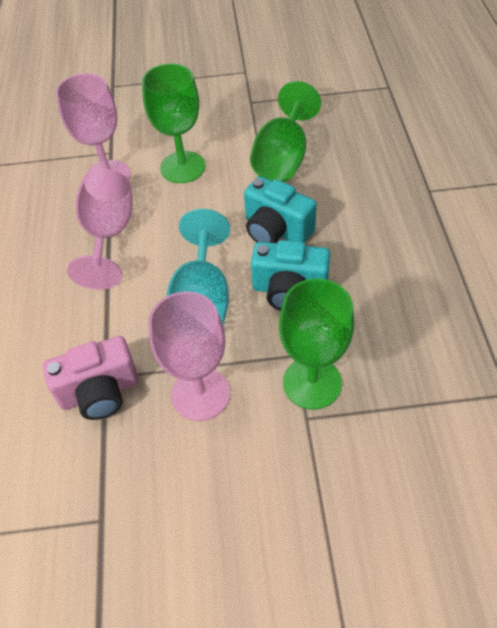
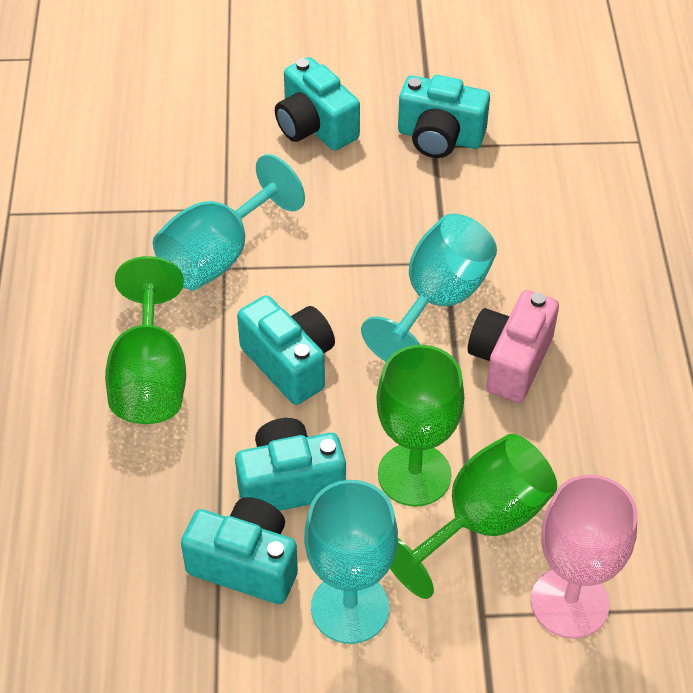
pink goblet: 3 -> 1
turquoise camera: 2 -> 5
turquoise goblet: 1 -> 3

